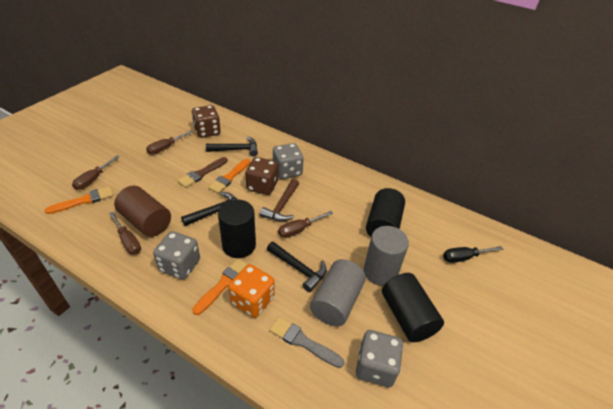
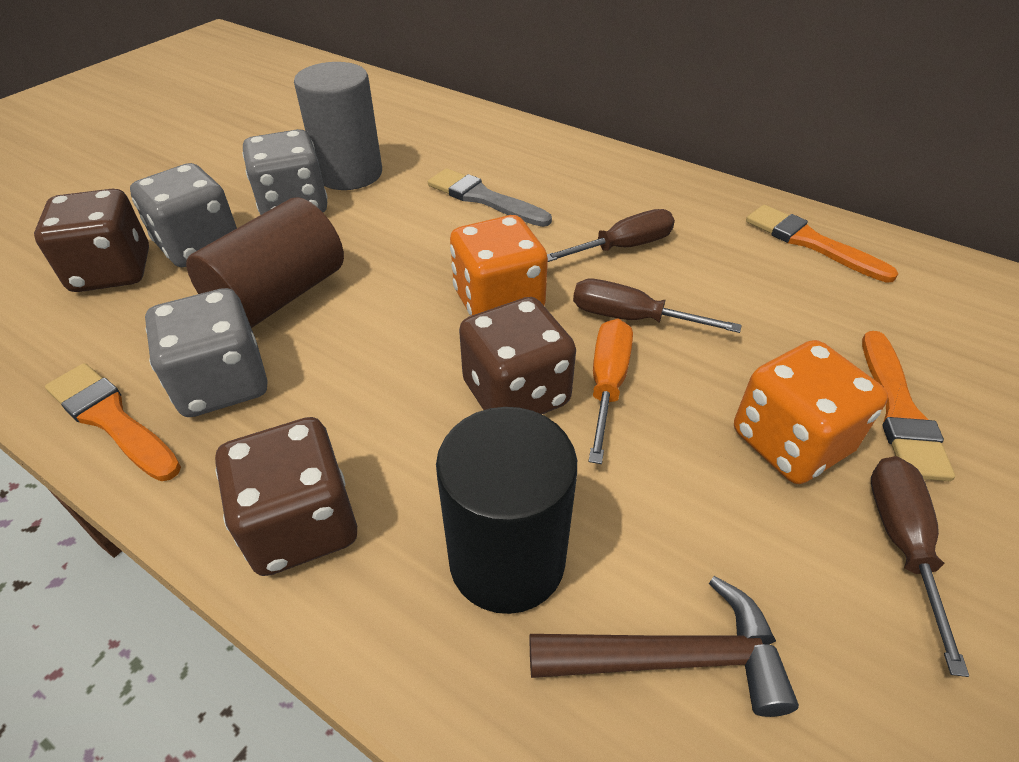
black cylinder: 3 -> 1
black hammer: 3 -> 0
black screwdriver: 1 -> 0
brown brush: 1 -> 0
brown dice: 2 -> 3
brown screwdriver: 4 -> 3
grey cylinder: 2 -> 1
orange dice: 1 -> 2
orange screwdriver: 0 -> 1

